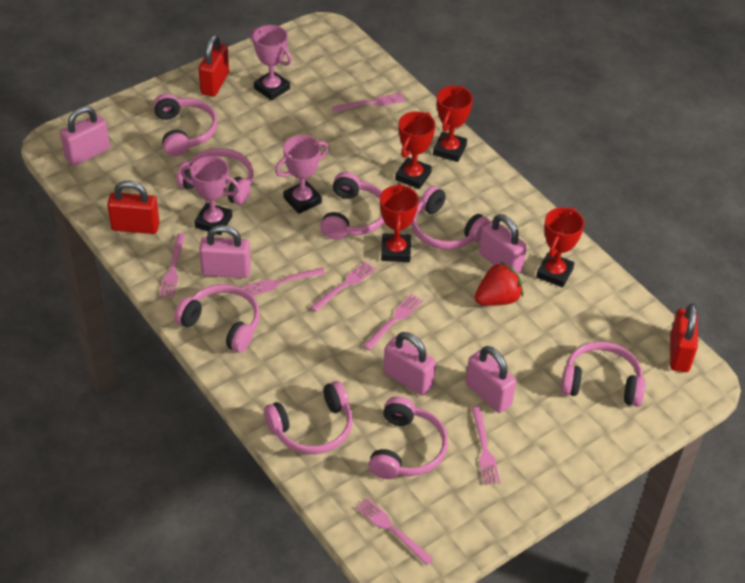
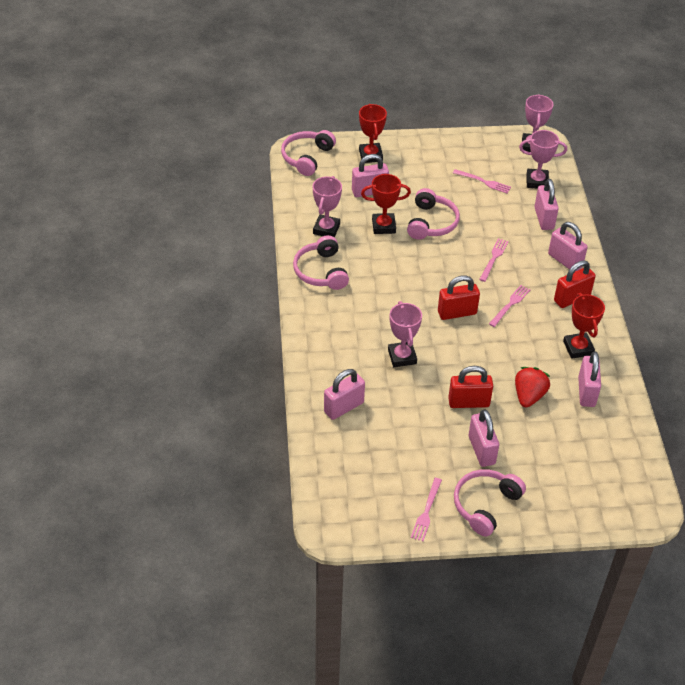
pink fork: 7 -> 4
pink headphones: 8 -> 4
pink padlock: 5 -> 6
pink trophy: 3 -> 4
red trophy: 4 -> 3

